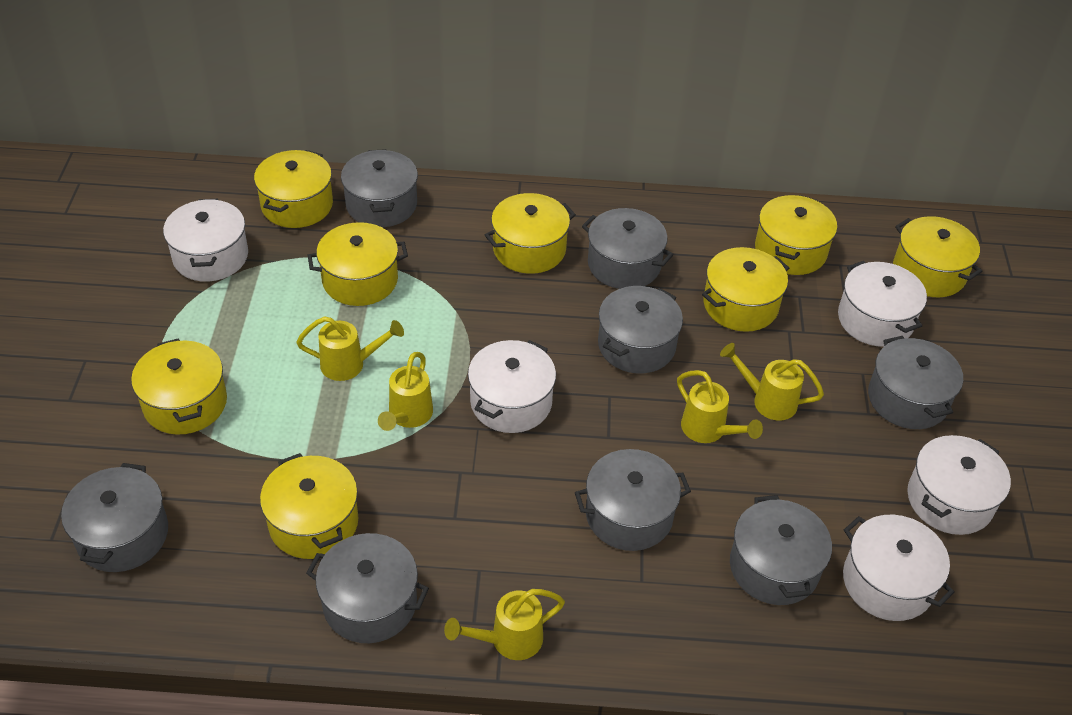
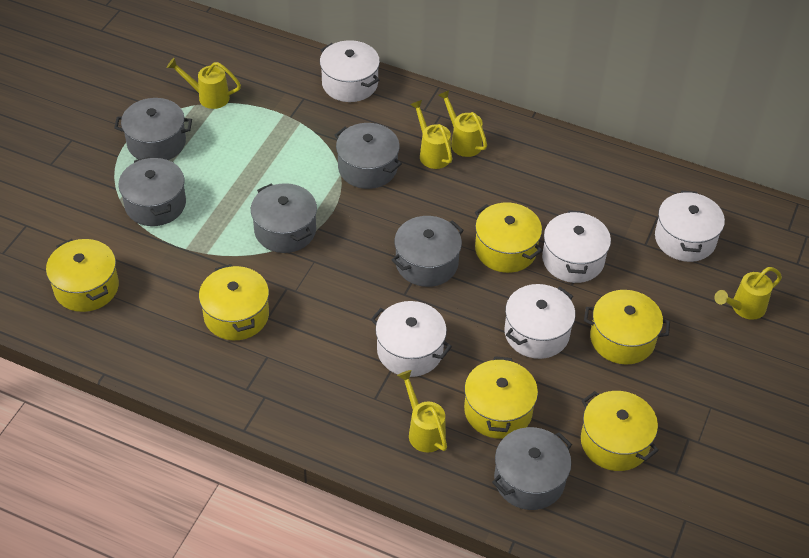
grey pot: 8 -> 6
yellow pot: 8 -> 6

